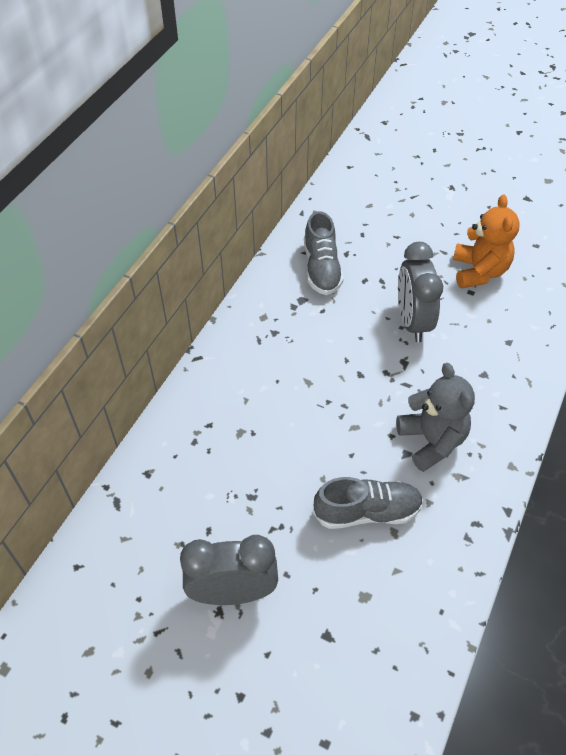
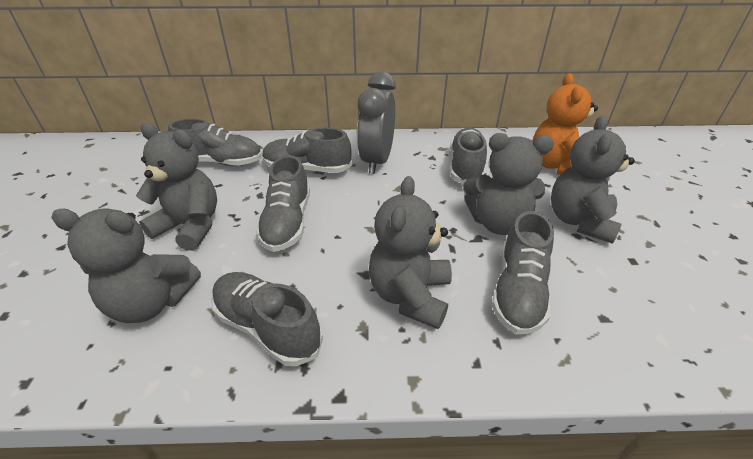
grey clock: 2 -> 1
grey shoe: 2 -> 6
grey teddy bear: 1 -> 5

